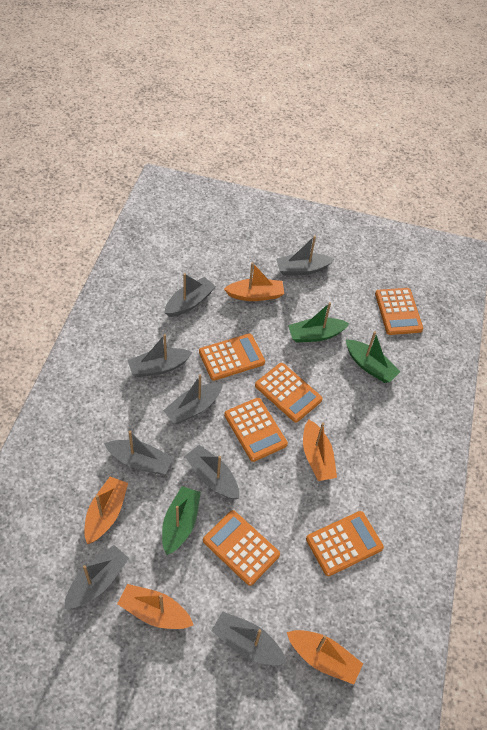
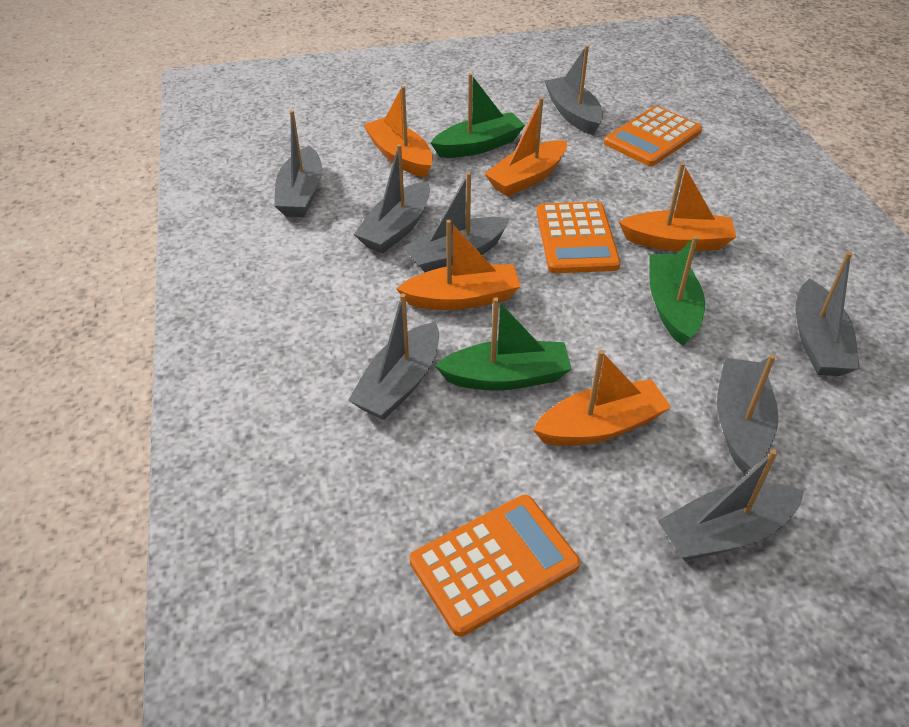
orange calculator: 6 -> 3

